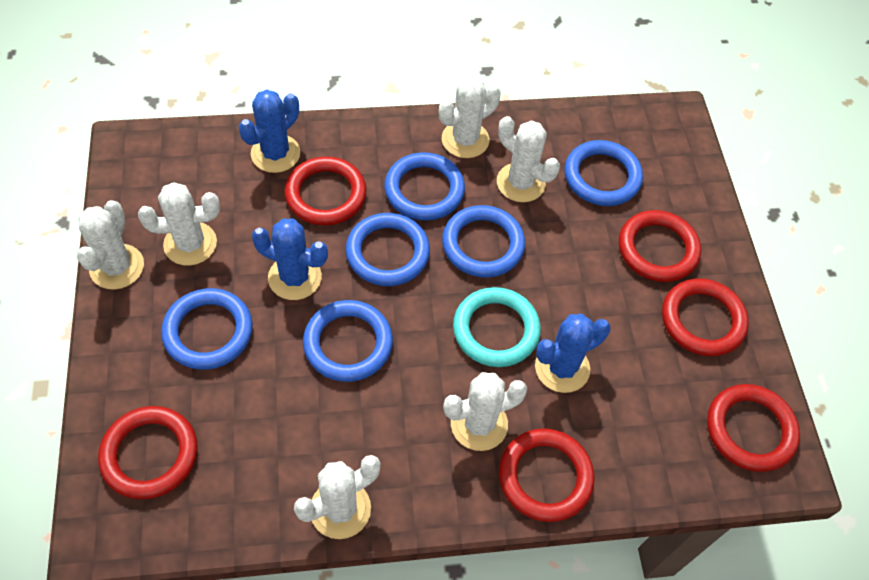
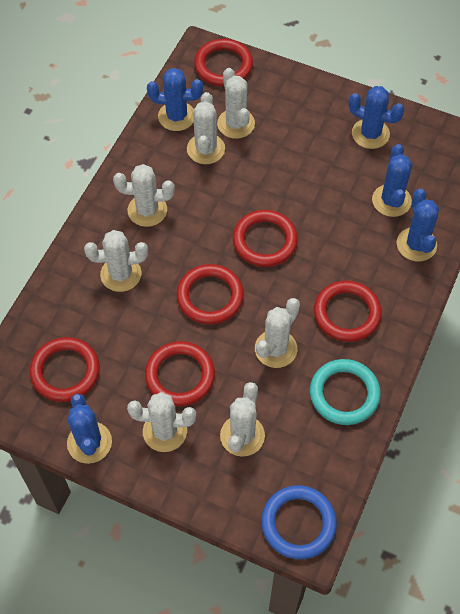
blue cactus: 3 -> 5
blue ring: 6 -> 1
white cactus: 6 -> 7

